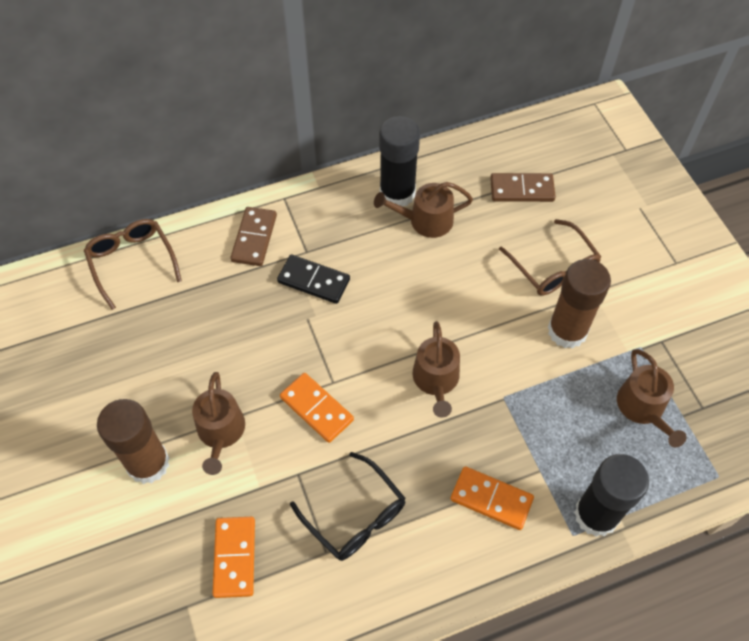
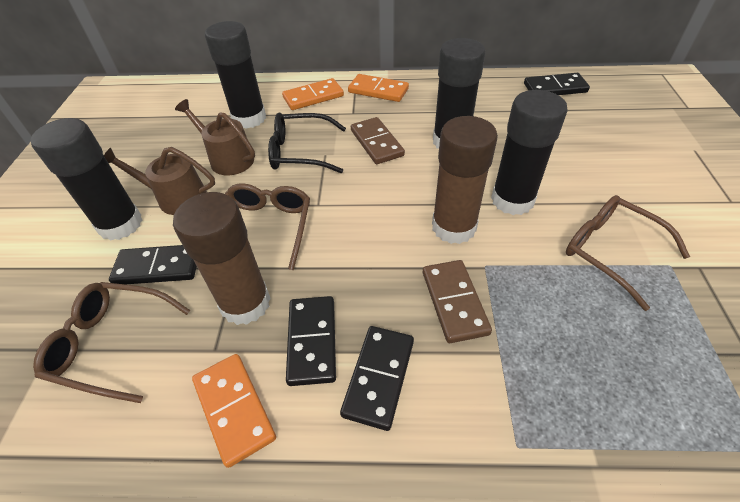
black domino: 1 -> 4
black glue stick: 2 -> 4
brown glasses: 2 -> 3
brown watering can: 4 -> 2

